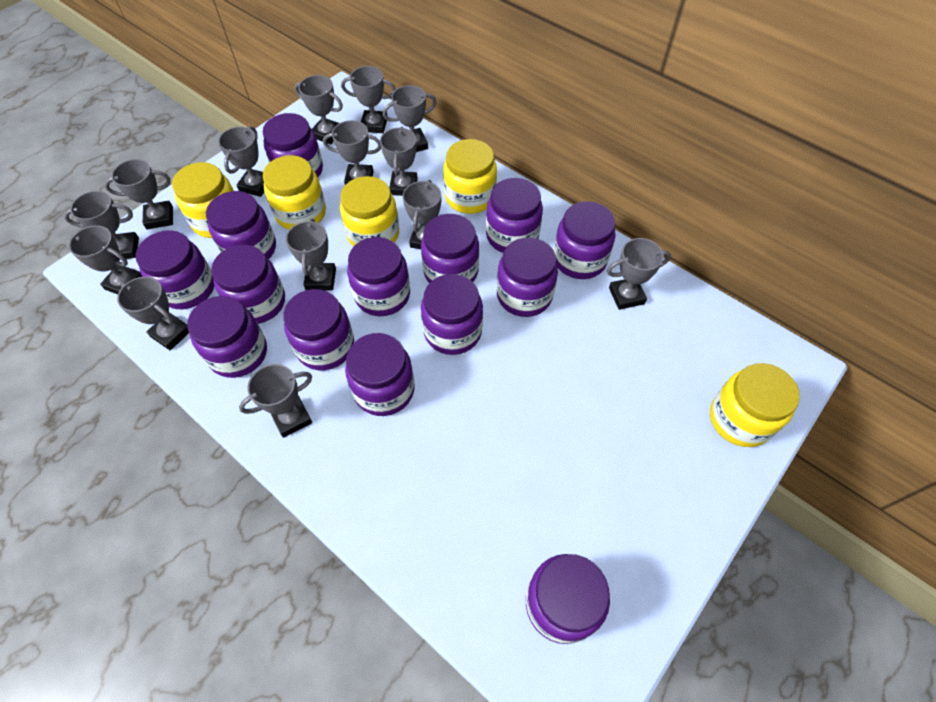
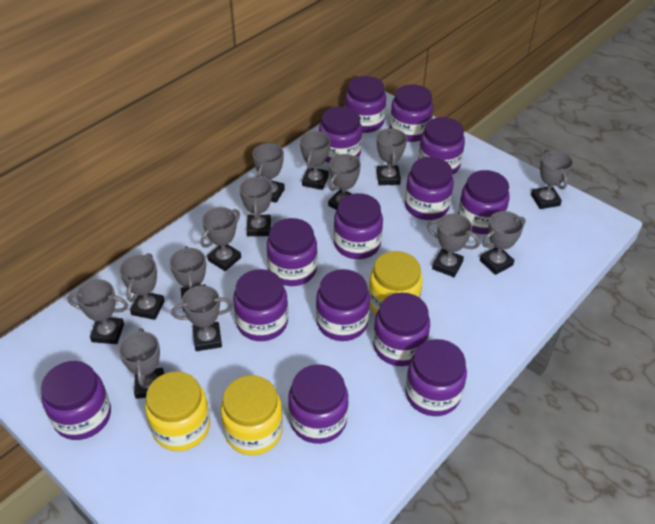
yellow jar: 5 -> 3

